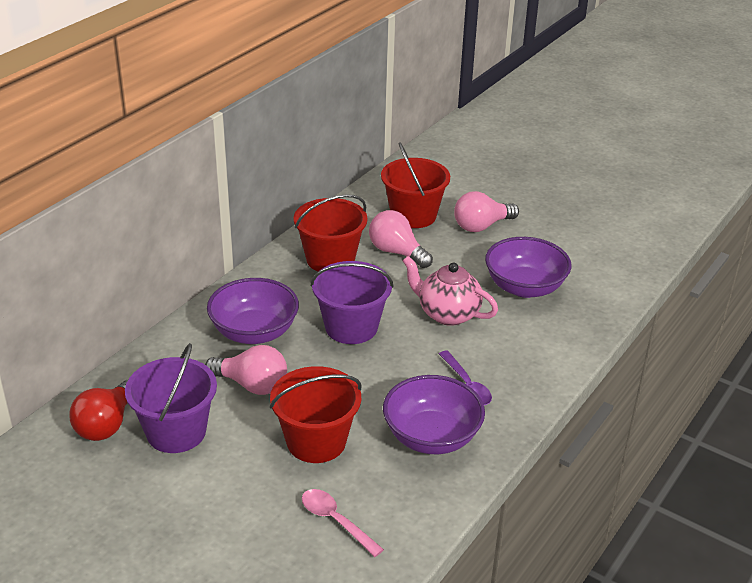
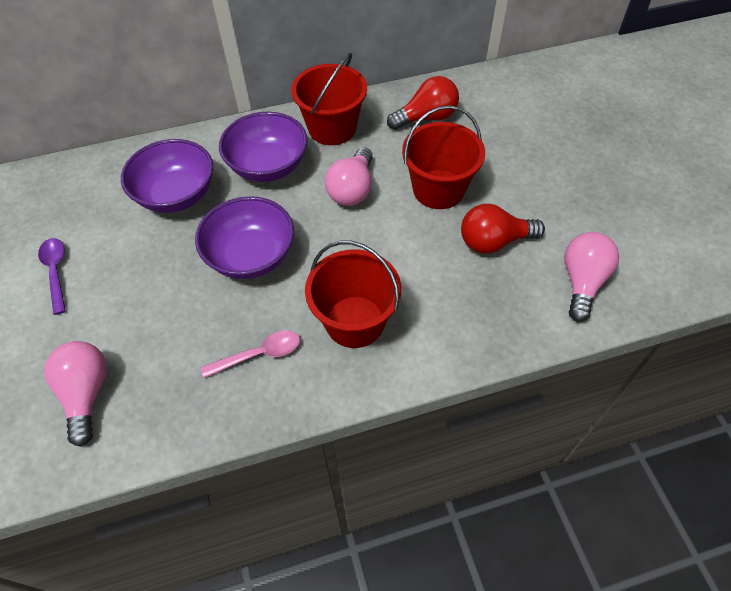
pink teapot: 1 -> 0
purple bucket: 2 -> 0
red light bulb: 1 -> 2

